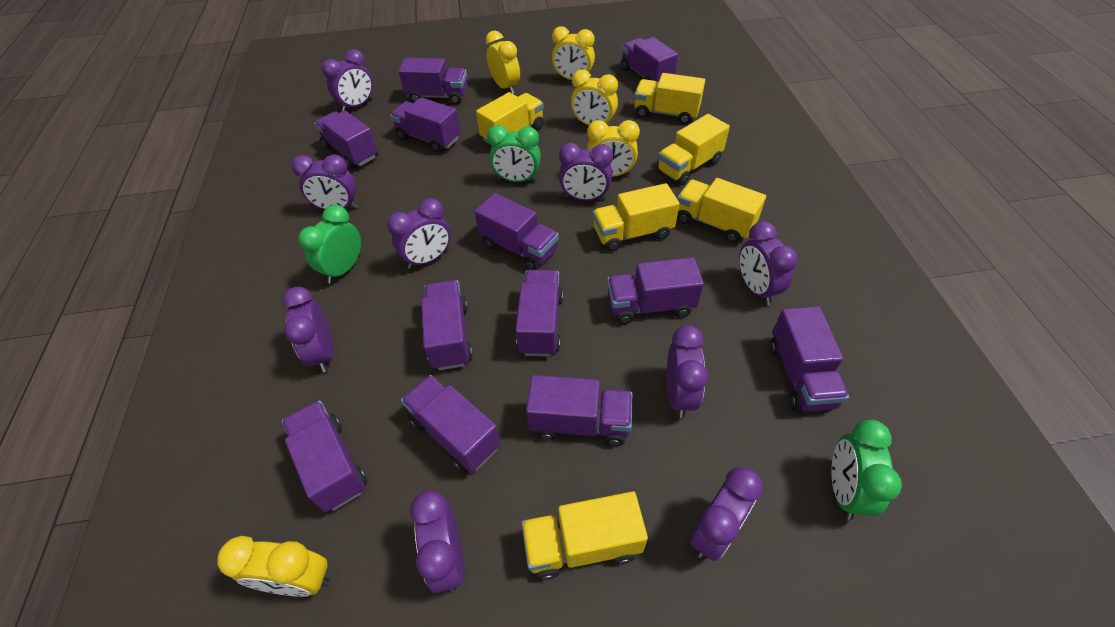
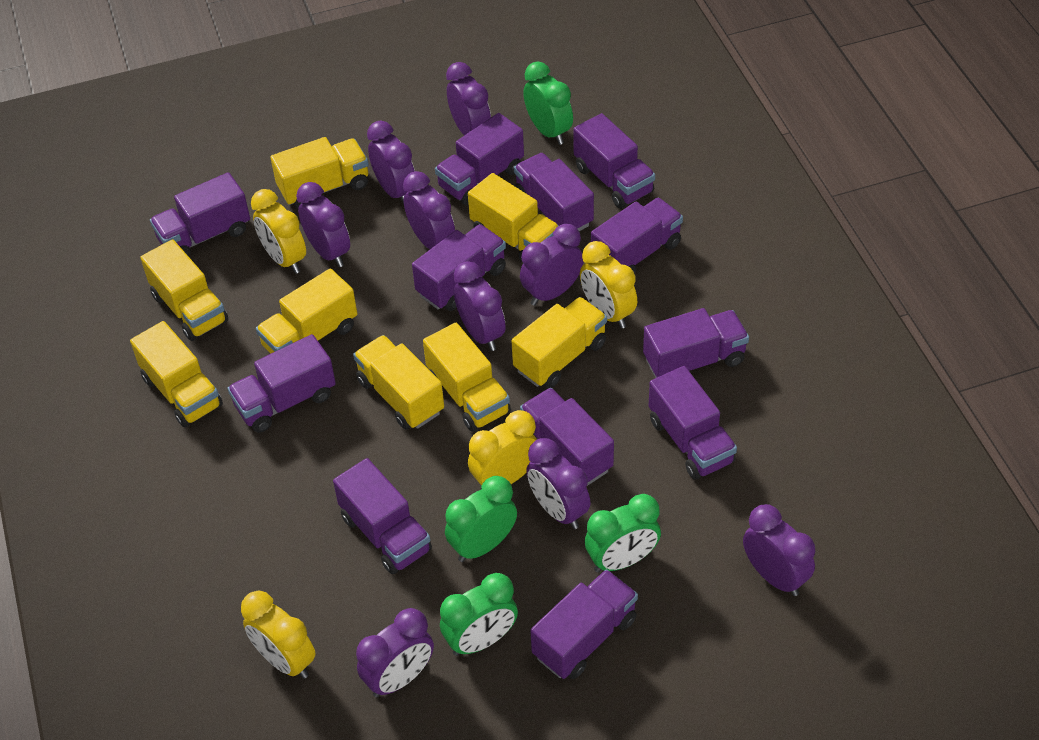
green clock: 3 -> 4
yellow clock: 5 -> 4
yellow truck: 6 -> 8

